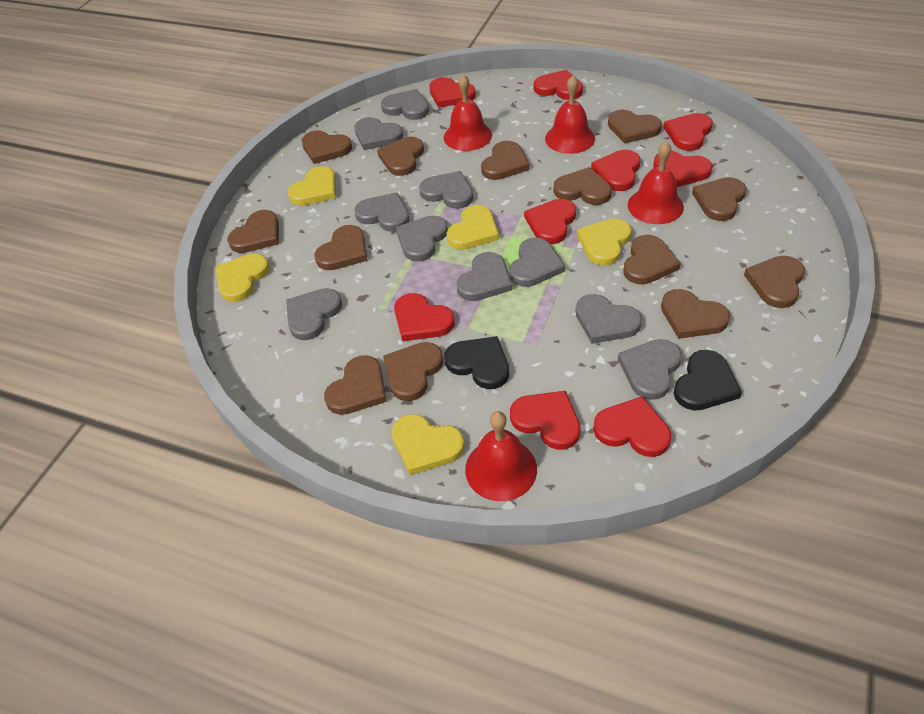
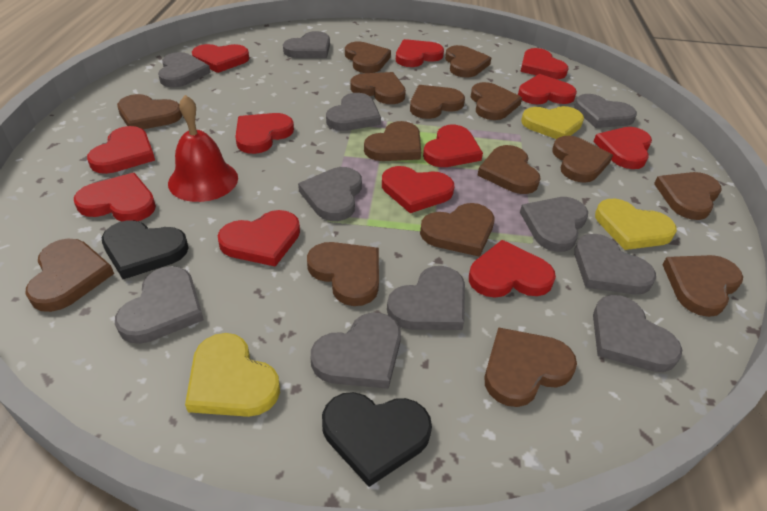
brown heart: 13 -> 15
grey heart: 10 -> 11
red bell: 4 -> 1
red heart: 9 -> 12
yellow heart: 5 -> 3

